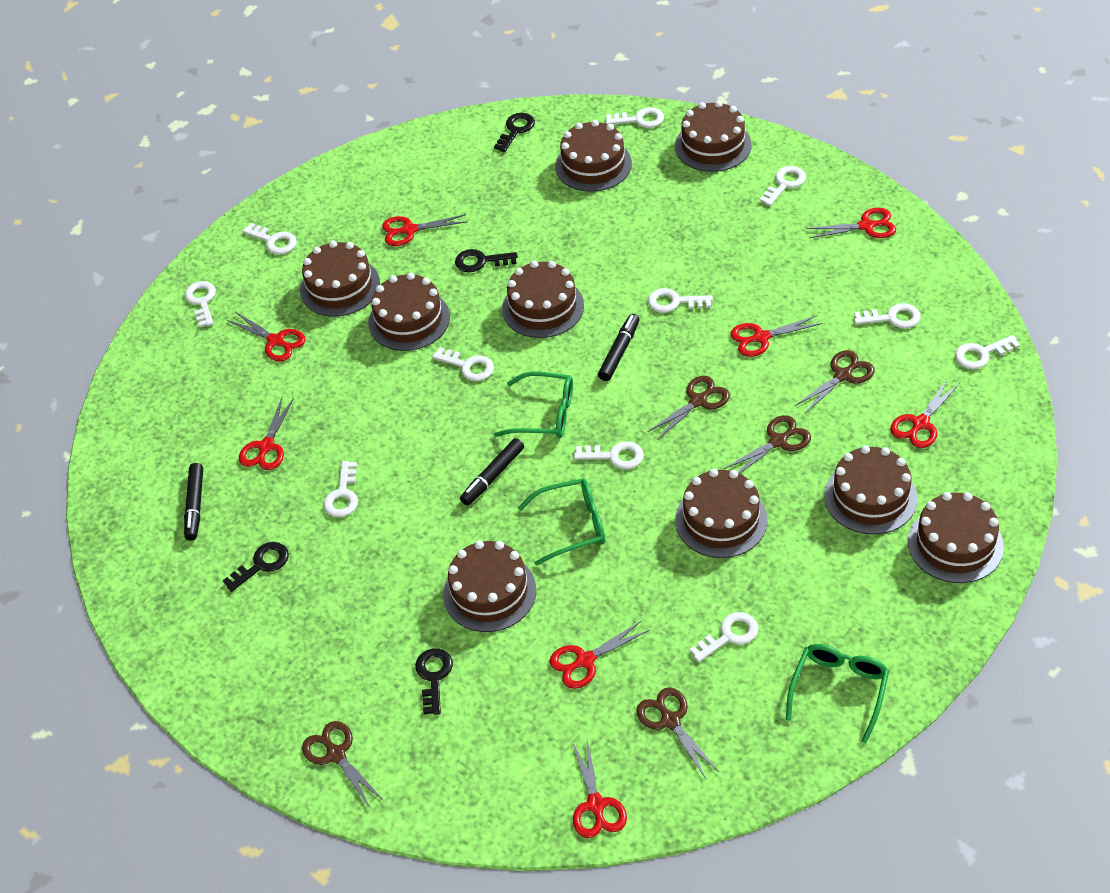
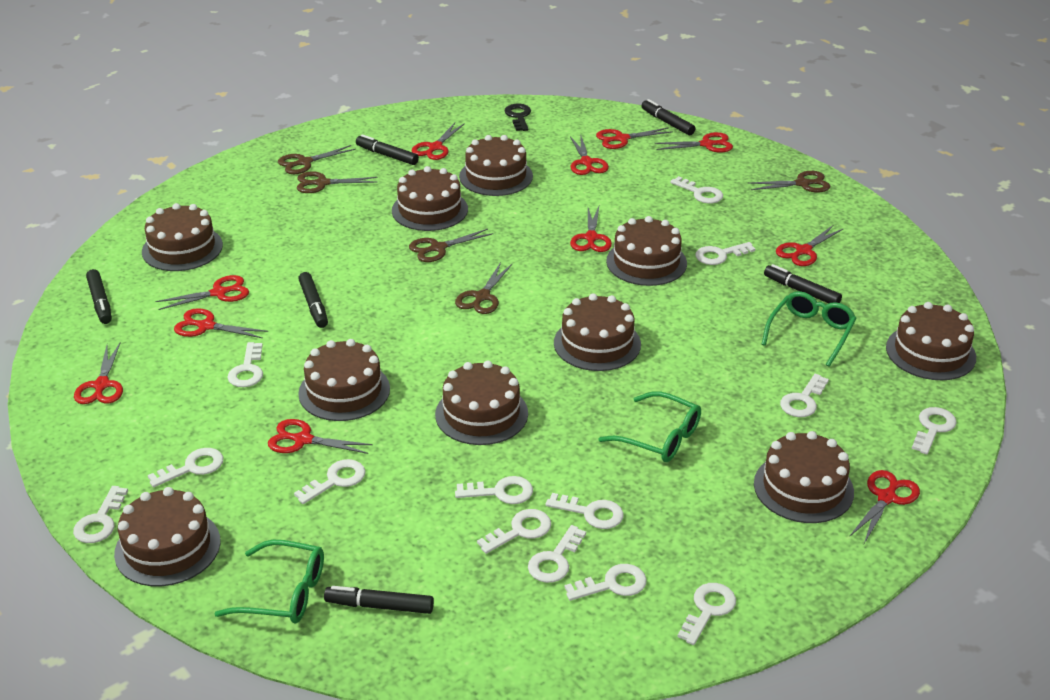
black key: 4 -> 1
black marker: 3 -> 6
brown cake: 9 -> 10
red scissors: 8 -> 11
white key: 11 -> 14

